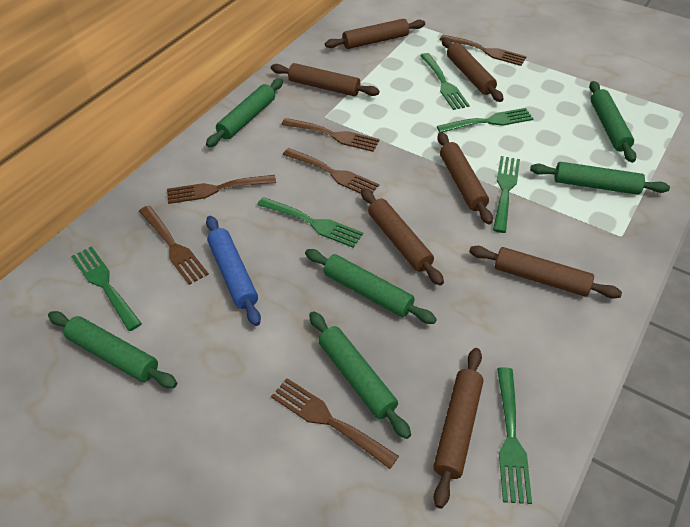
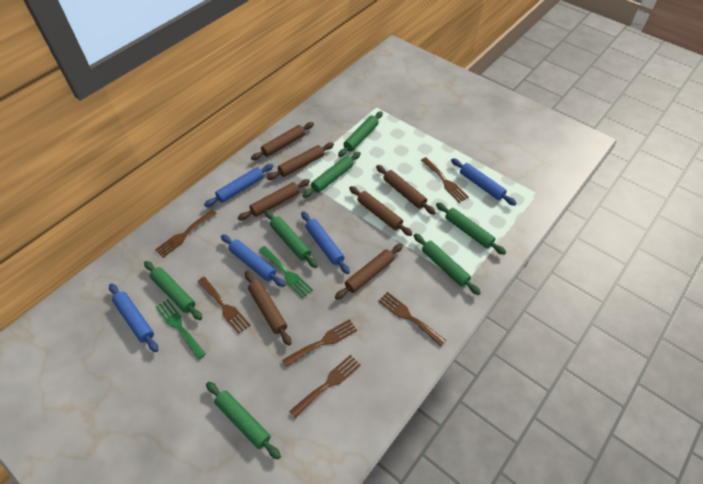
blue rolling pin: 1 -> 5
green fork: 6 -> 2
green rolling pin: 6 -> 7

